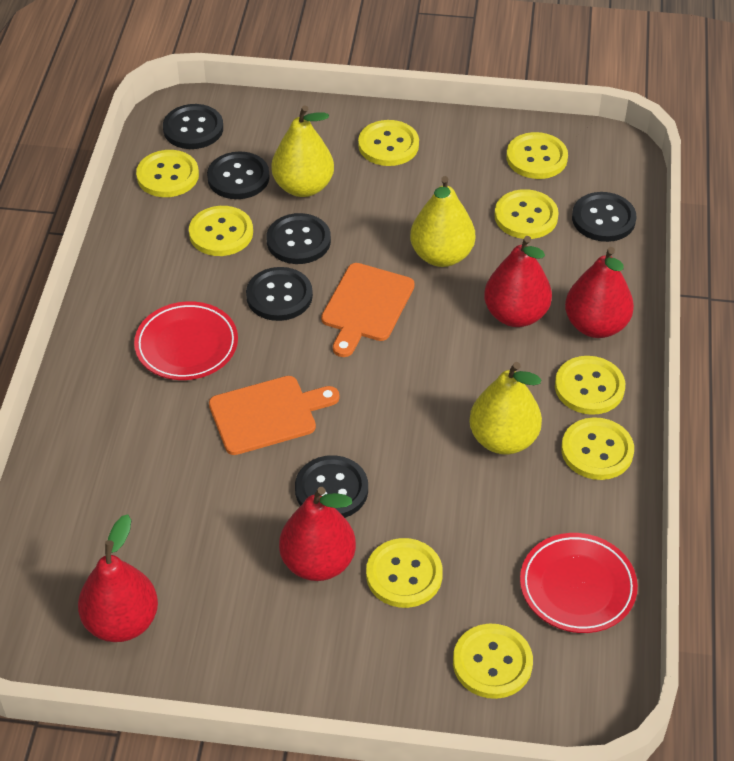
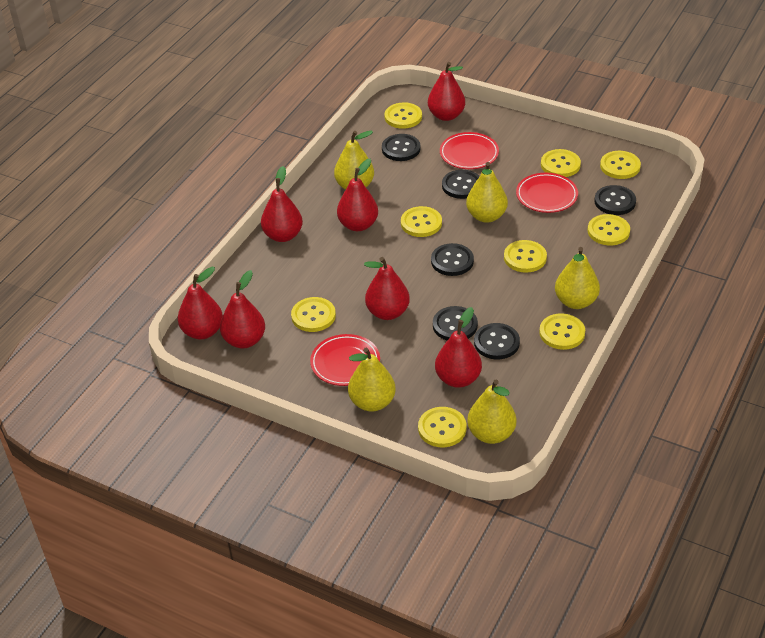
orange cutting board: 2 -> 0
red pear: 4 -> 7
red plate: 2 -> 3
yellow pear: 3 -> 5

